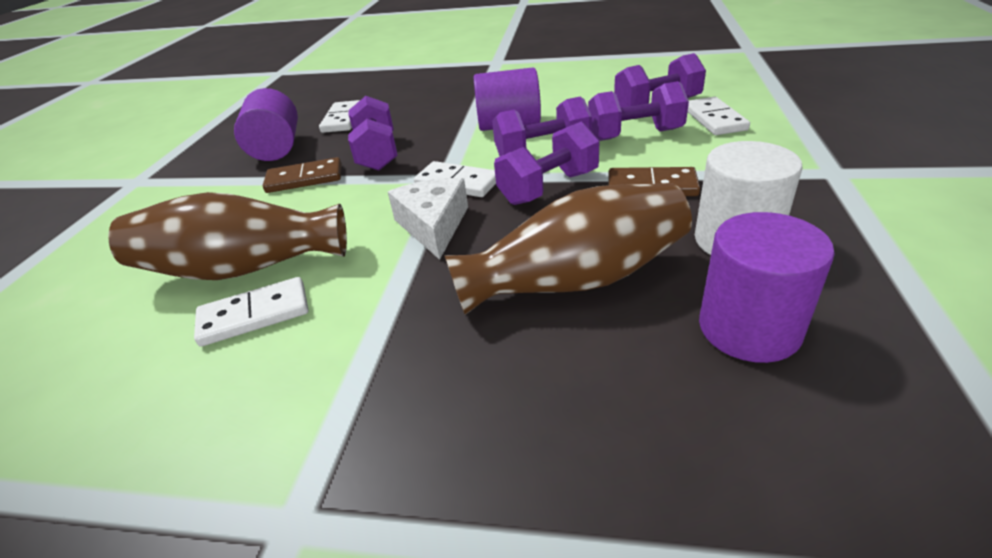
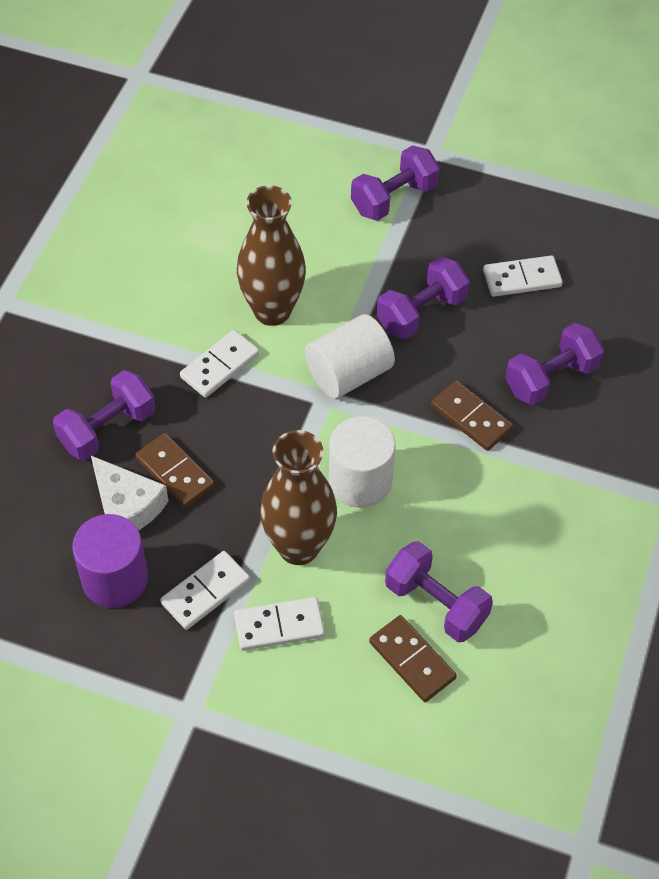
brown domino: 2 -> 3
purple cylinder: 3 -> 1
white cylinder: 1 -> 2

